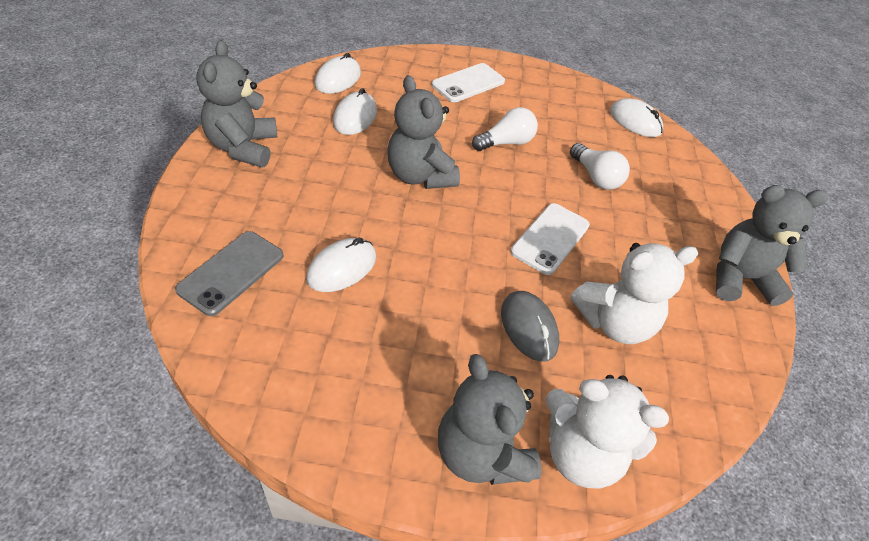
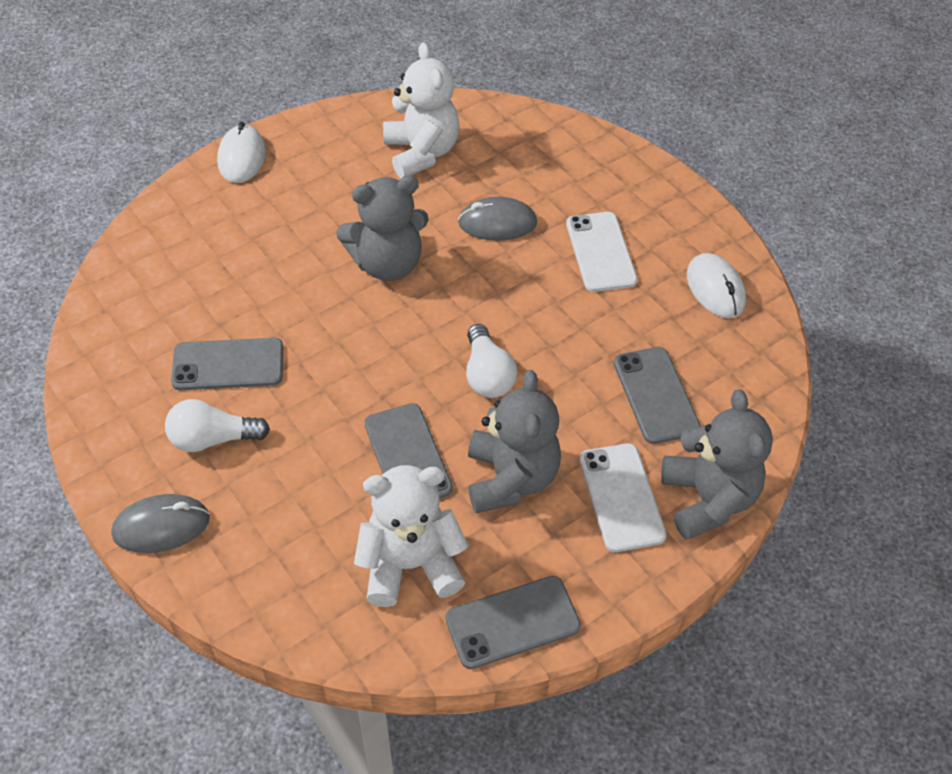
grey mouse: 1 -> 2
grey phone: 1 -> 4
grey teddy bear: 4 -> 3
white mouse: 4 -> 2

